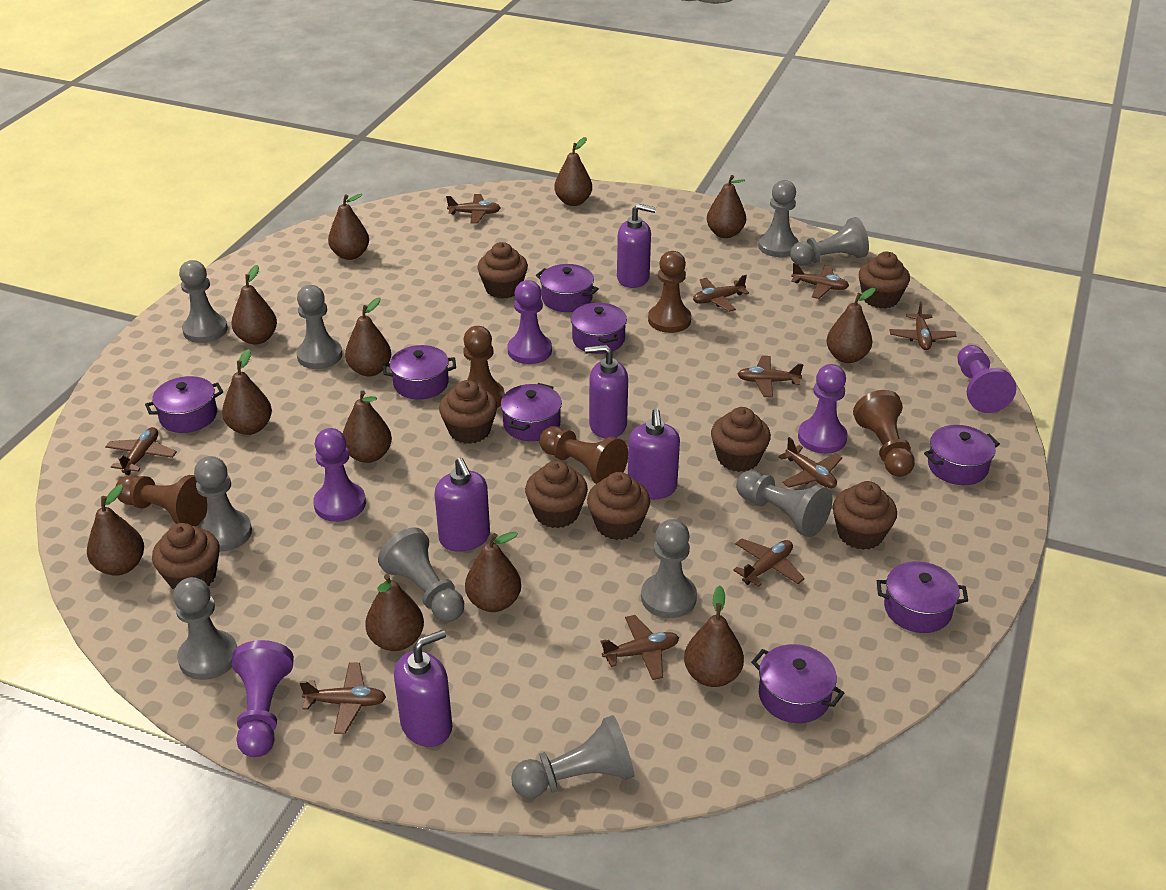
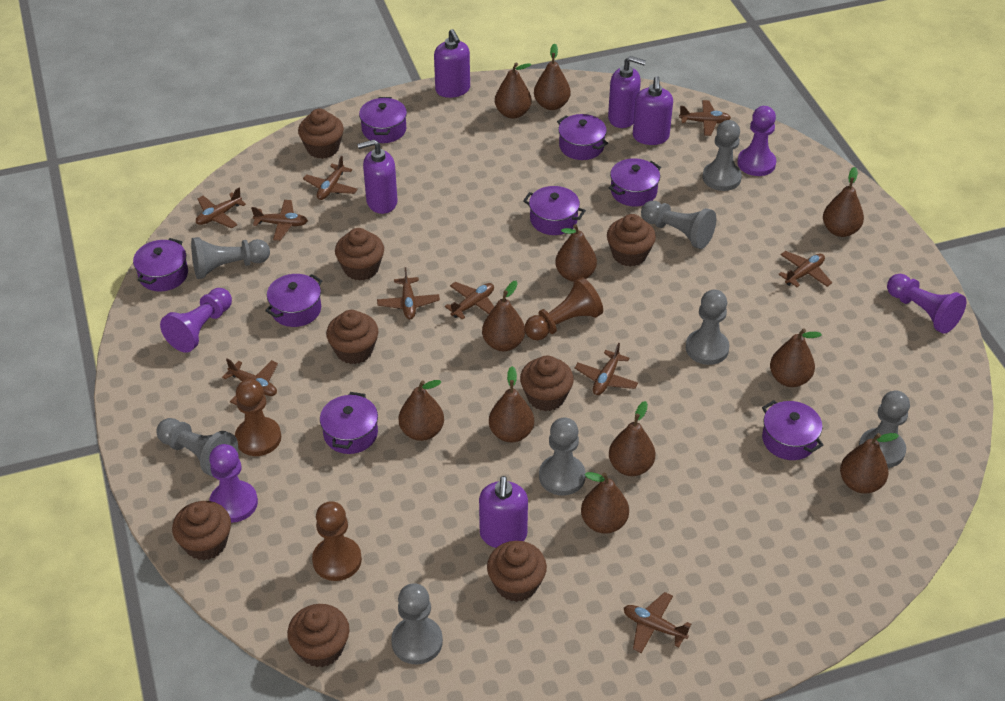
brown pawn: 5 -> 3
brown pear: 12 -> 11
grey pawn: 10 -> 8
purple pawn: 5 -> 4

